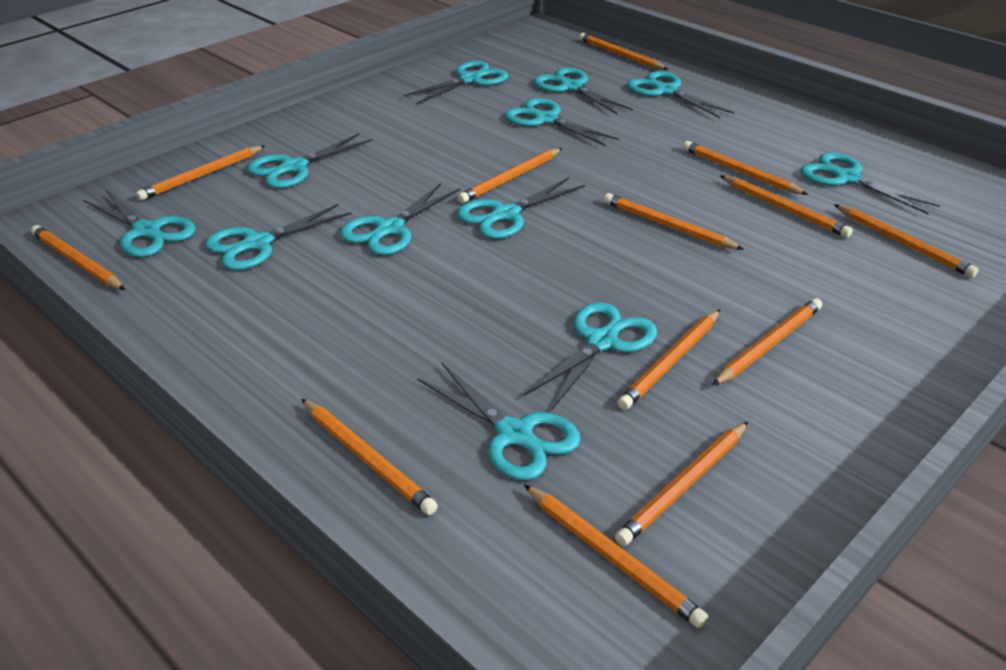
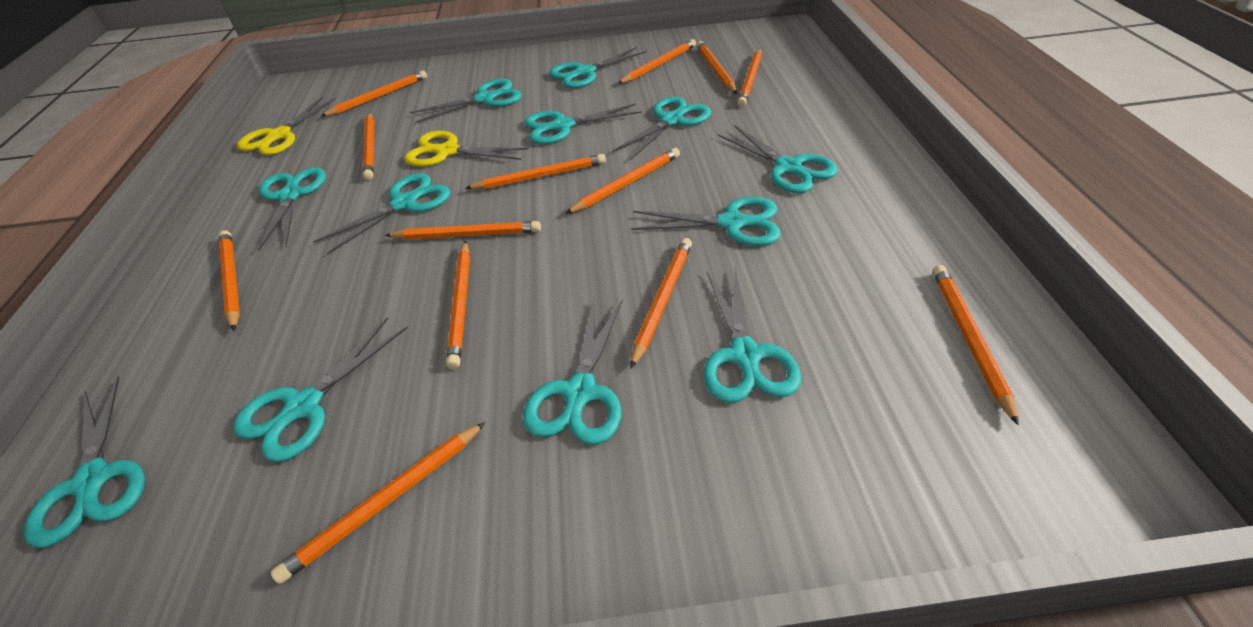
yellow scissors: 0 -> 2

